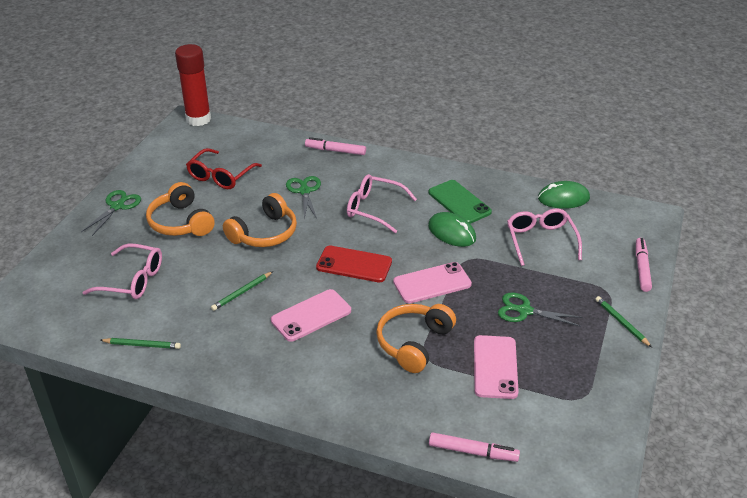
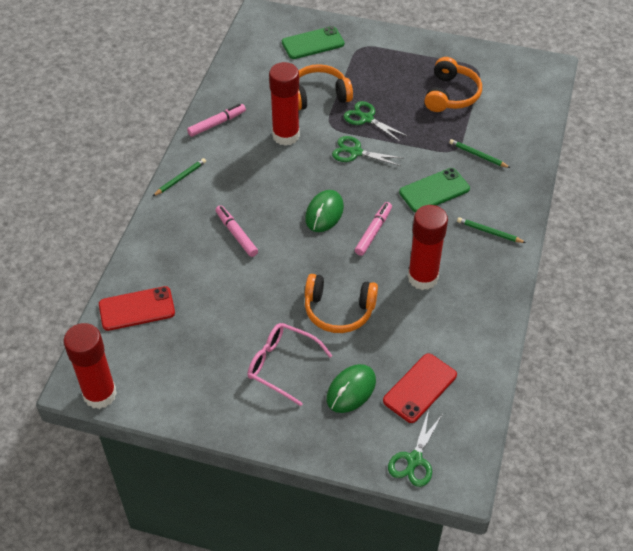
green phone: 1 -> 2
pink glasses: 3 -> 1
pink phone: 3 -> 0
red glasses: 1 -> 0
red glue stick: 1 -> 3
red phone: 1 -> 2

